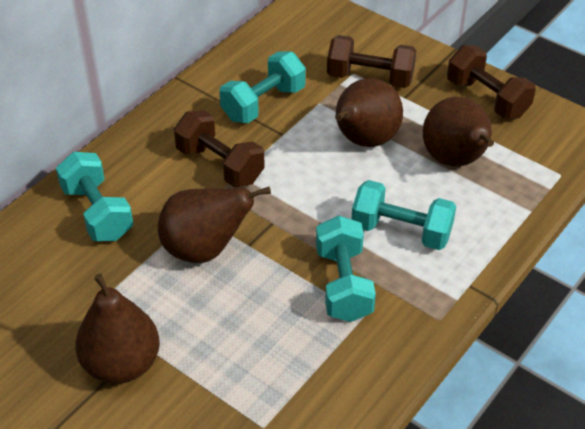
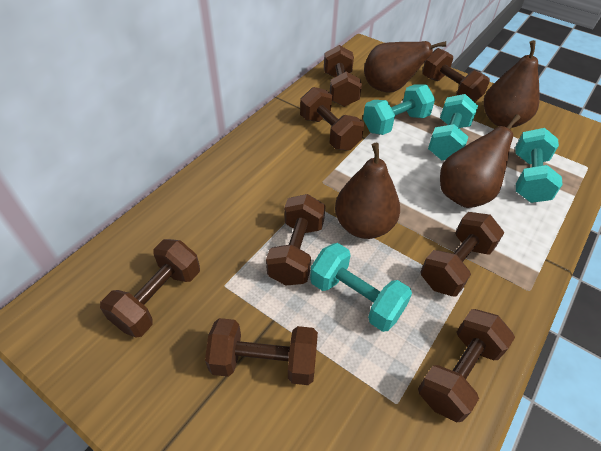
brown dumbbell: 3 -> 8

